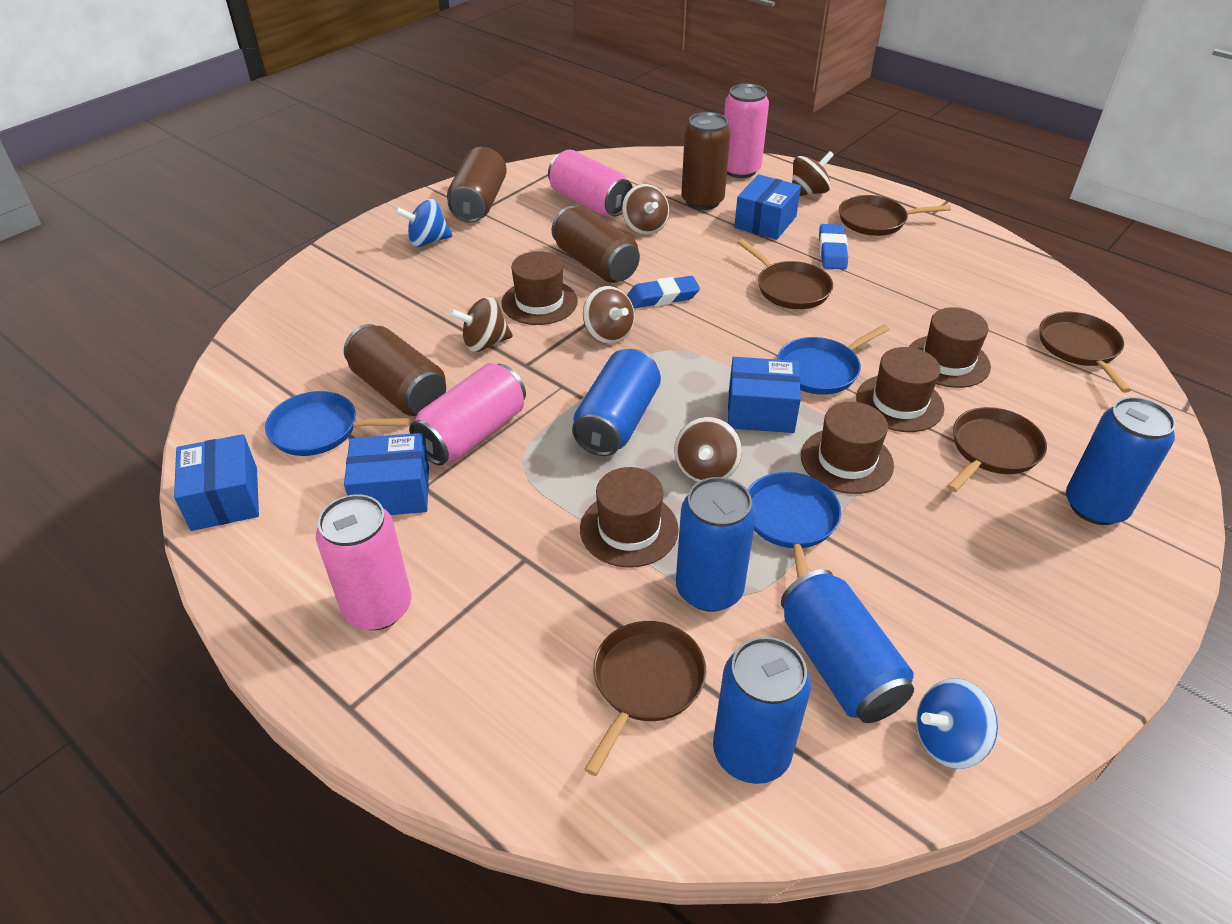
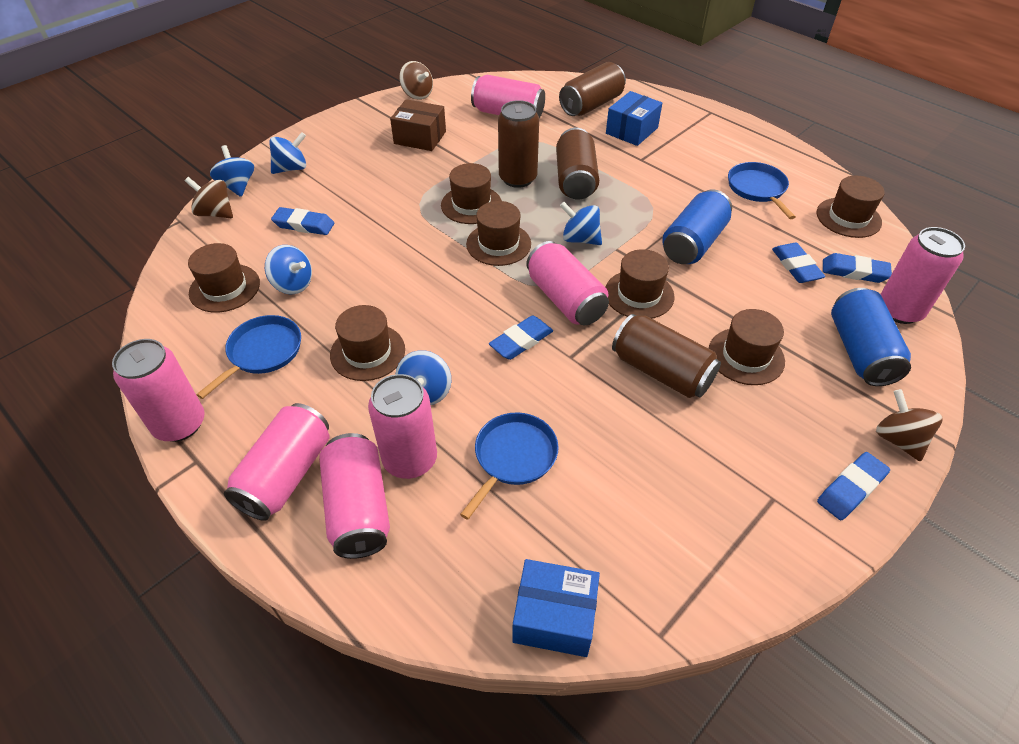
blue box: 4 -> 2
blue can: 5 -> 2
blue eraser: 2 -> 5
blue spinning top: 2 -> 5
brown box: 0 -> 1
brown hat: 5 -> 7
brown pan: 5 -> 0
brown spinning top: 5 -> 3
pink can: 4 -> 7

